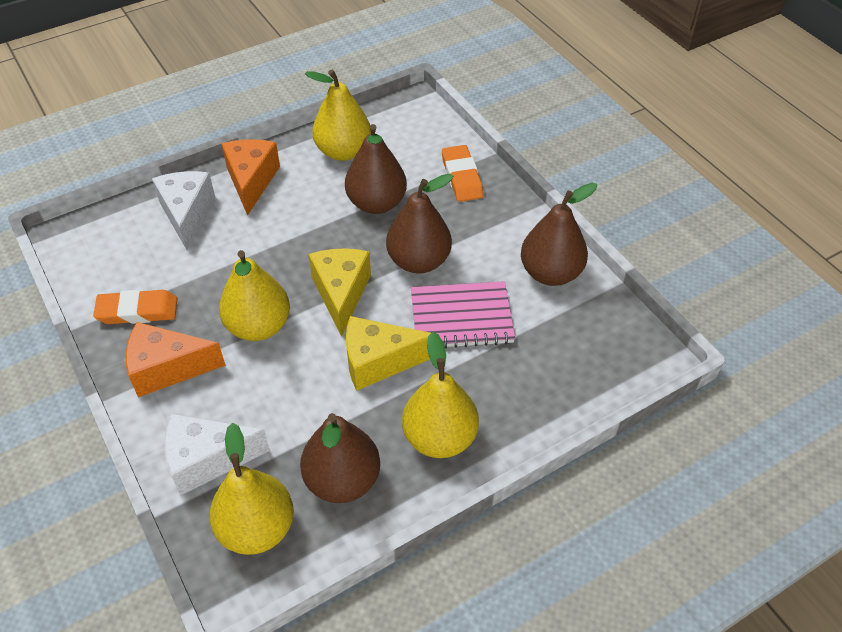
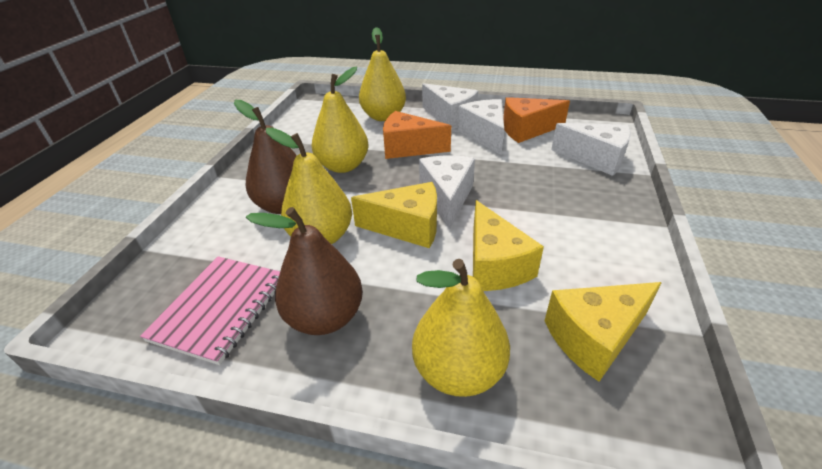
brown pear: 4 -> 2
orange eraser: 2 -> 0
white cheese: 2 -> 4
yellow cheese: 2 -> 3

